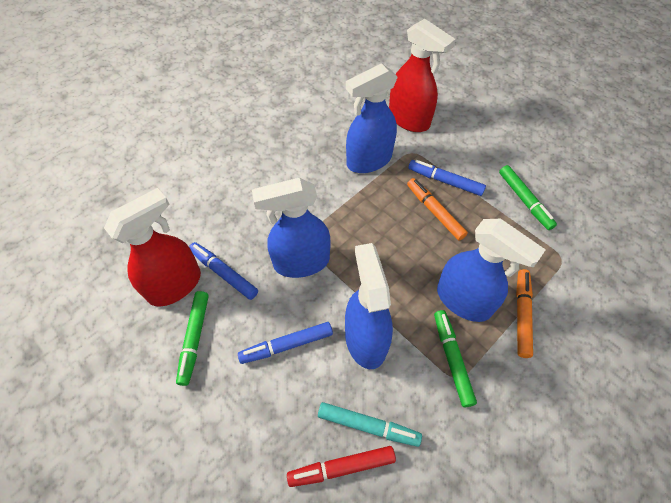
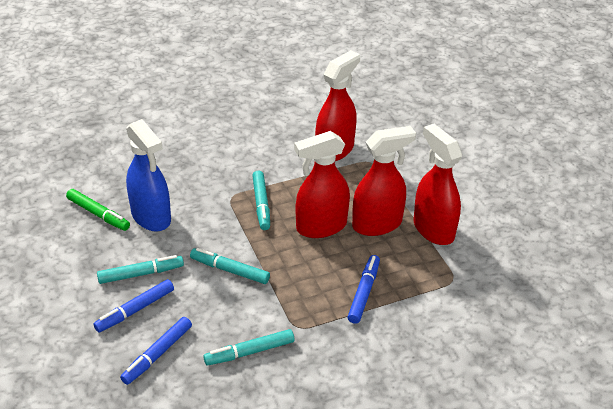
blue spray bottle: 4 -> 1
green marker: 3 -> 1
orange marker: 2 -> 0
red marker: 1 -> 0
red spray bottle: 2 -> 4
turquoise marker: 1 -> 4

